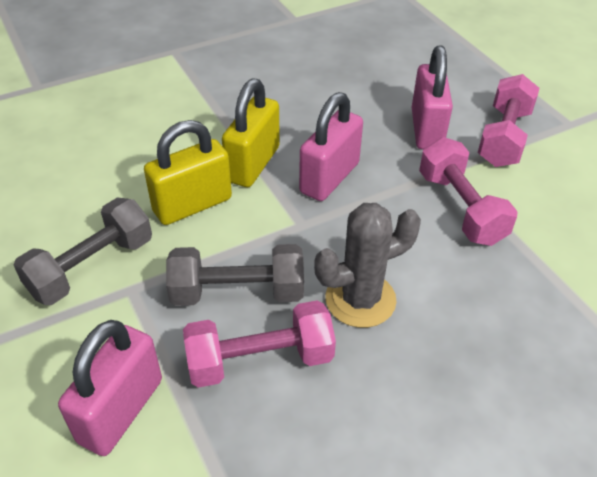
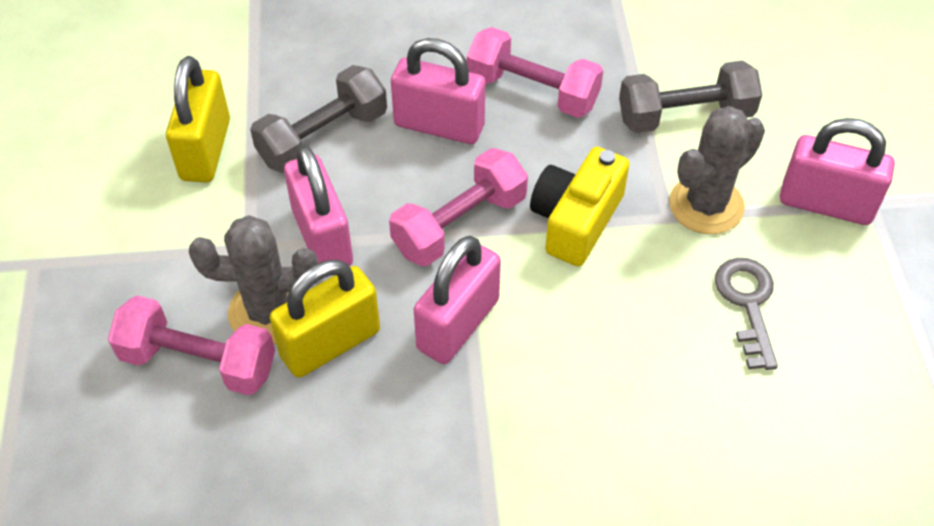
grey cactus: 1 -> 2
grey key: 0 -> 1
pink padlock: 3 -> 4
yellow camera: 0 -> 1

